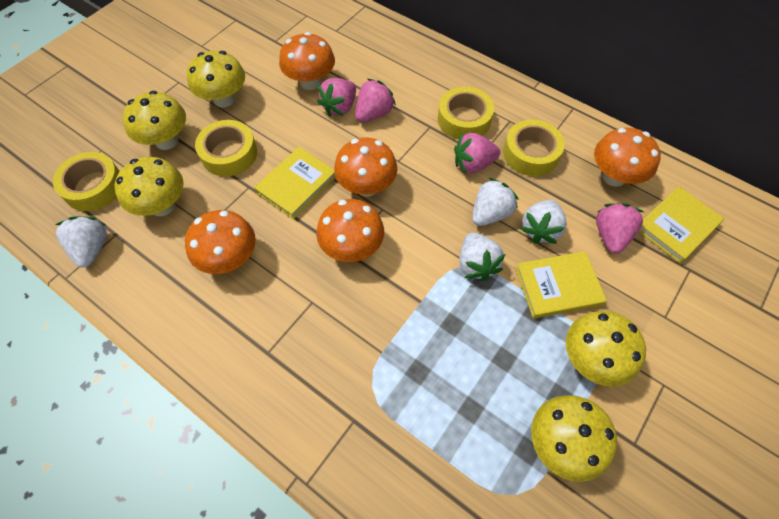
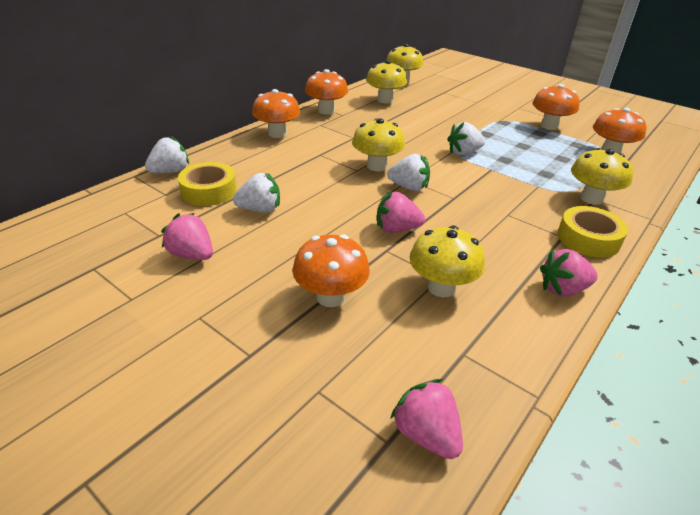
yellow book: 3 -> 0
yellow tape: 4 -> 2

